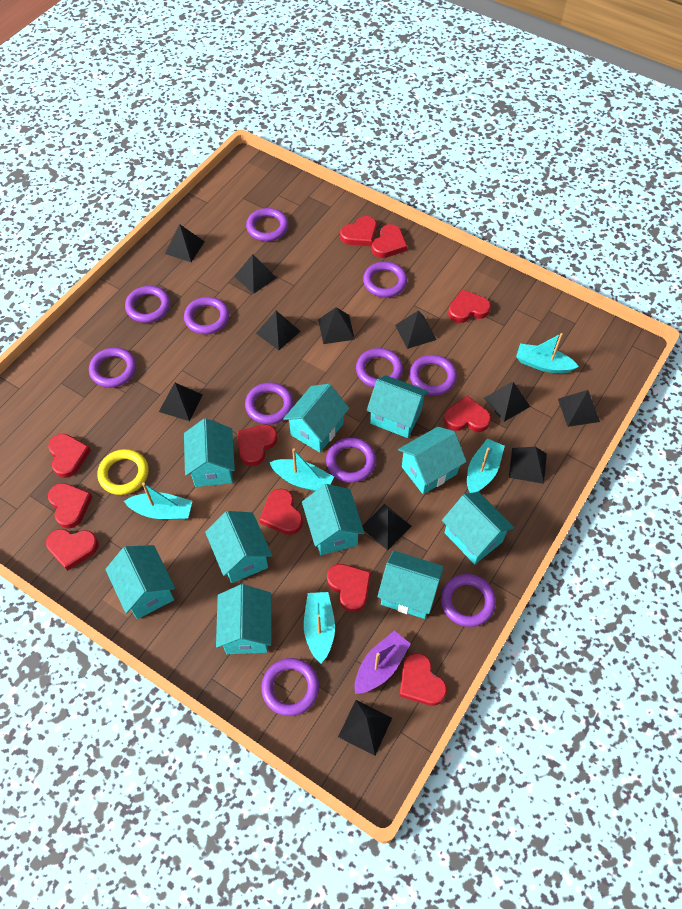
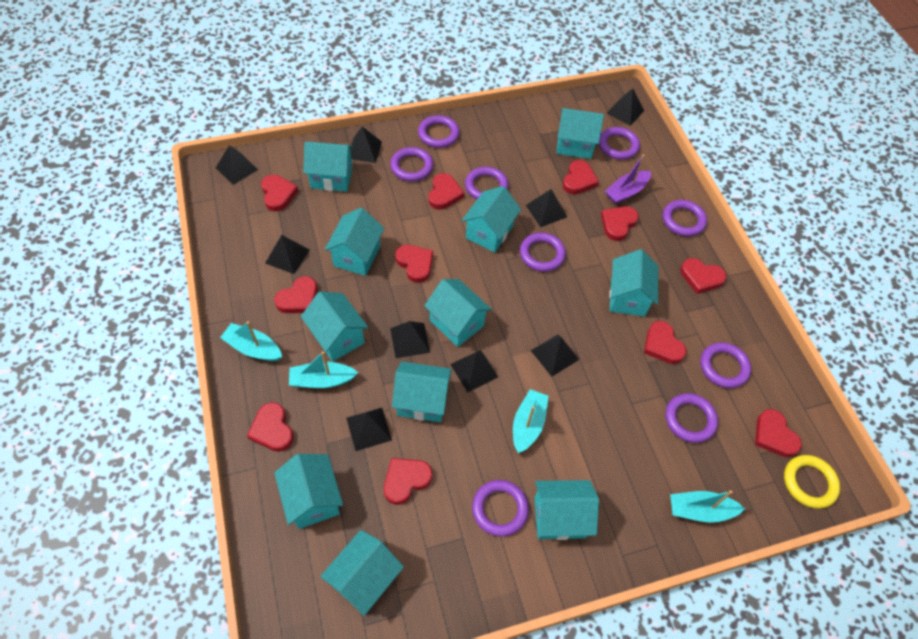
black pyramid: 11 -> 9
purple ring: 11 -> 9
turquoise boat: 5 -> 4
turquoise house: 10 -> 11

